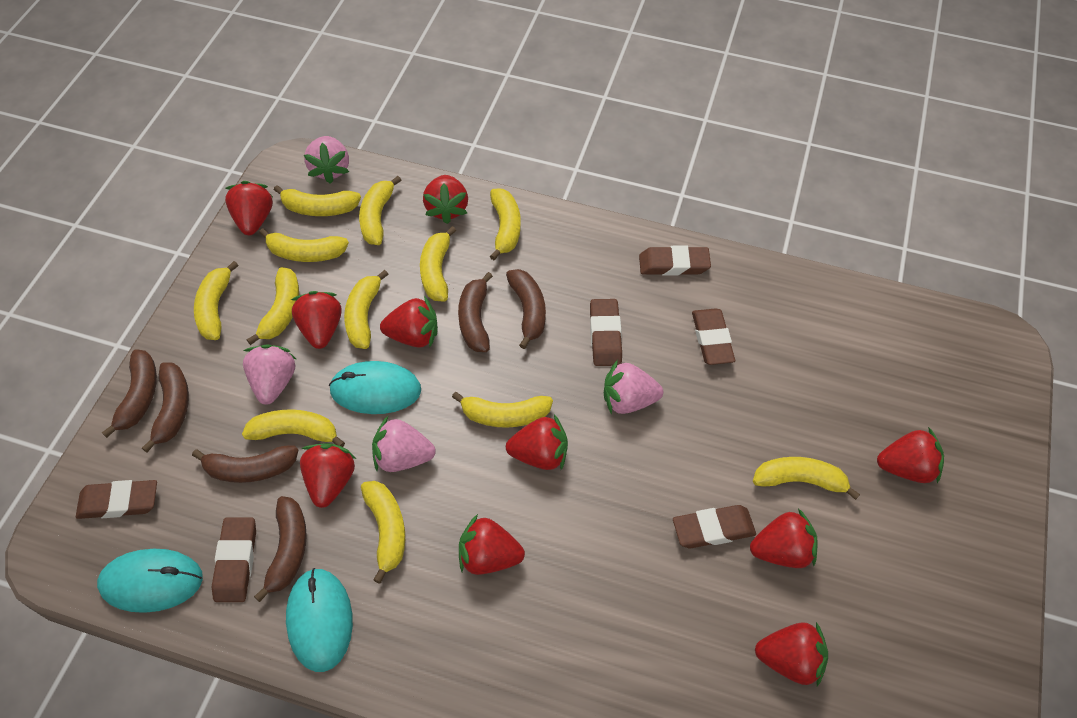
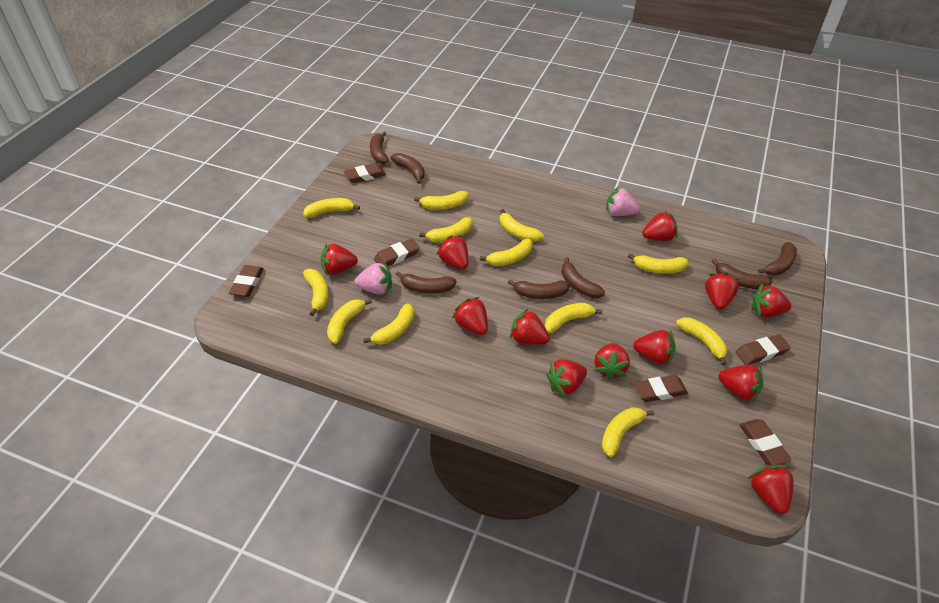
brown banana: 6 -> 7
pink strawberry: 4 -> 2
red strawberry: 10 -> 12
turquoise mouse: 3 -> 0

